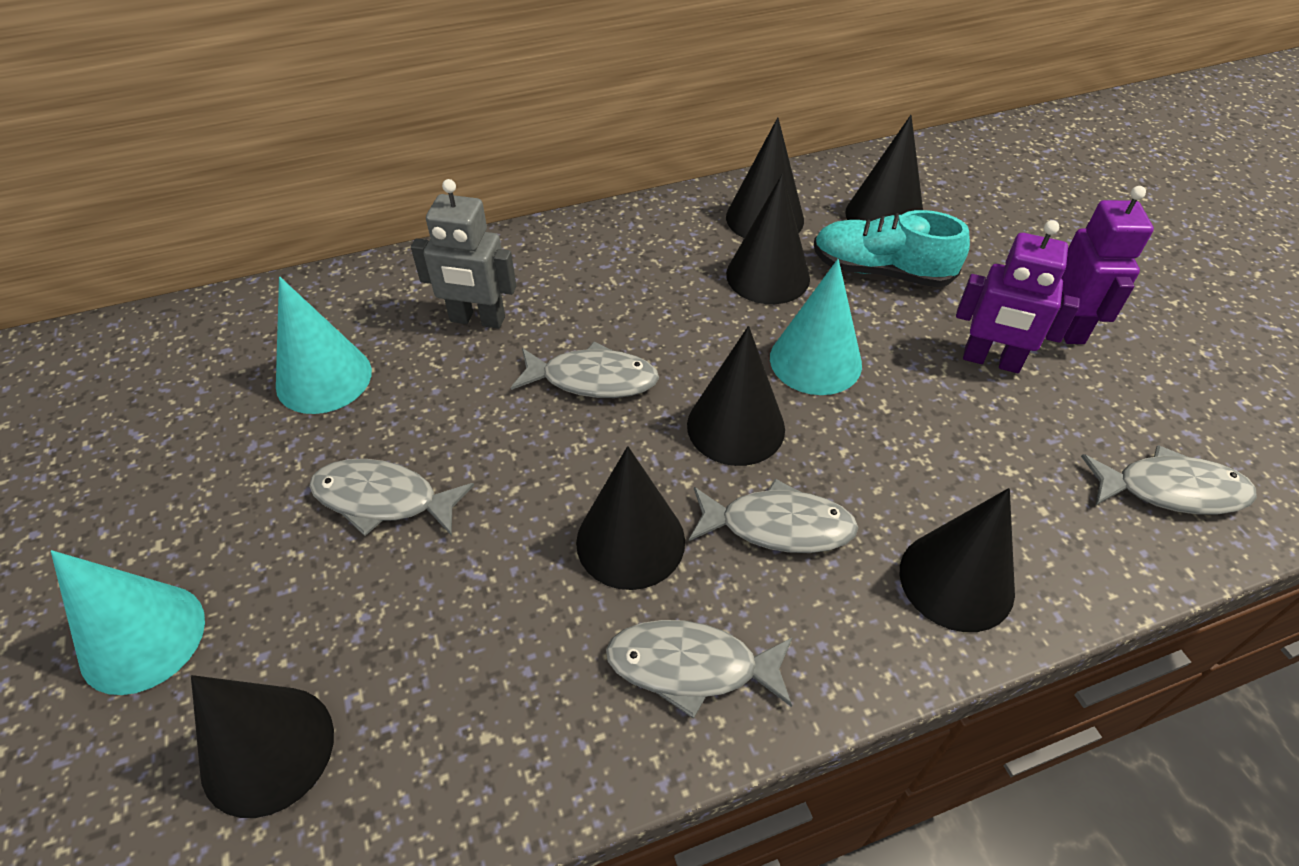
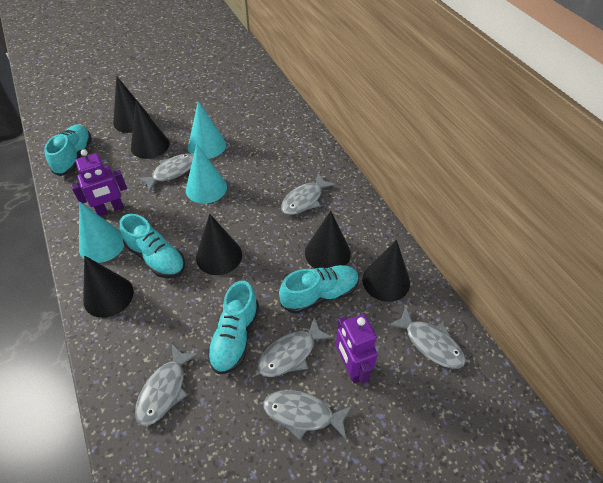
black cone: 7 -> 6
grey fish: 5 -> 6
grey robot: 1 -> 0
turquoise shoe: 1 -> 4

